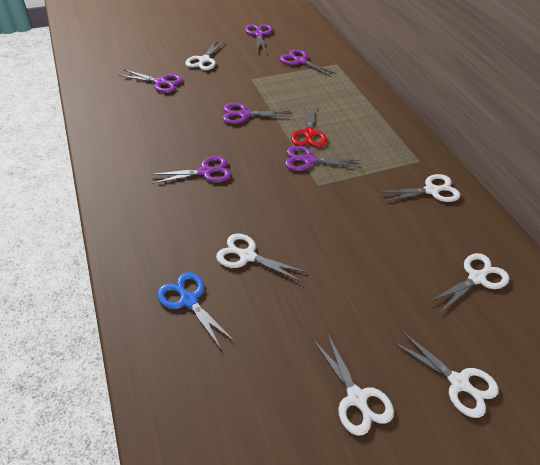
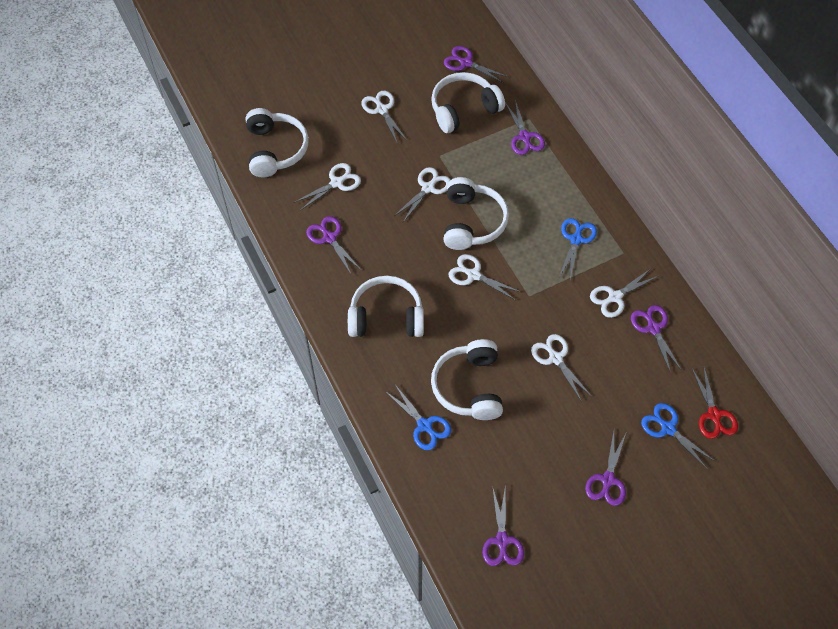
blue scissors: 1 -> 3
white headphones: 0 -> 5

